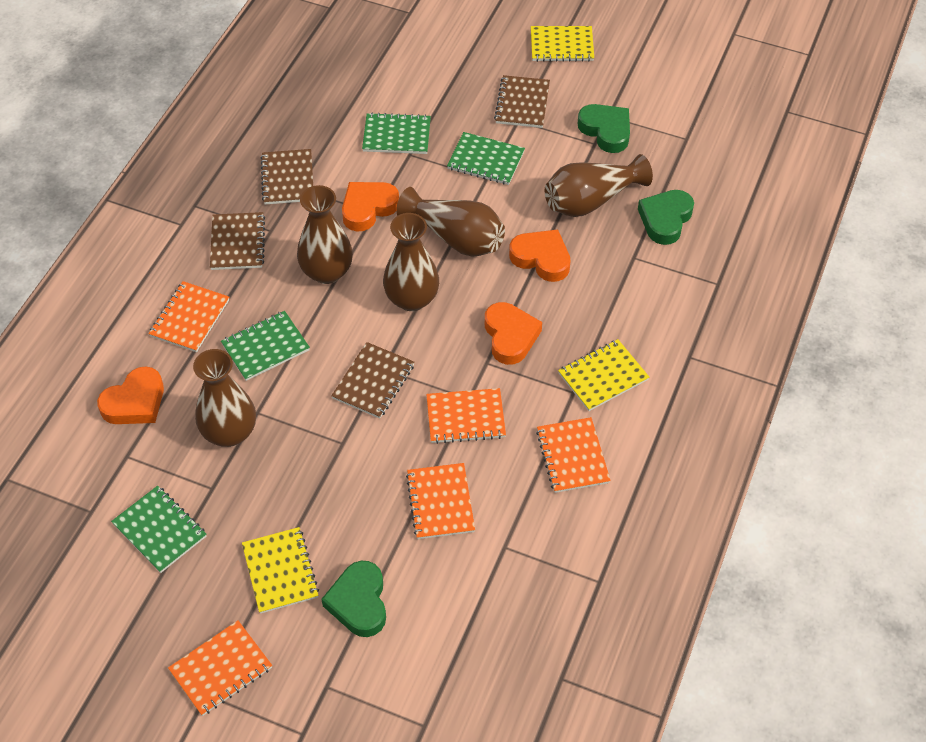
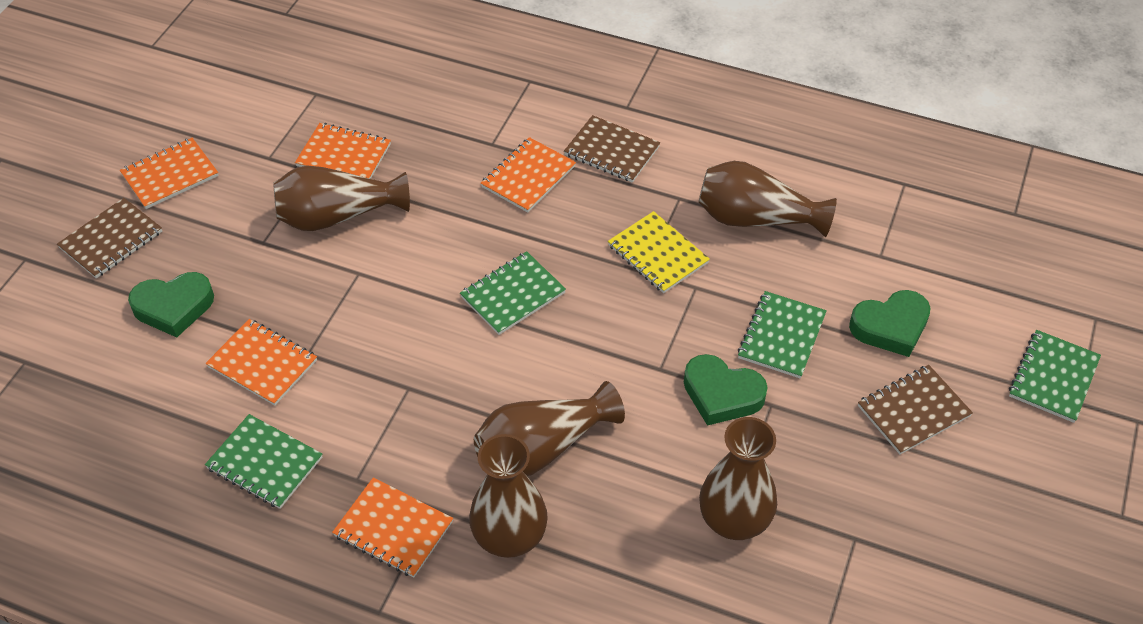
brown notebook: 4 -> 3
orange heart: 4 -> 0
yellow notebook: 3 -> 1

